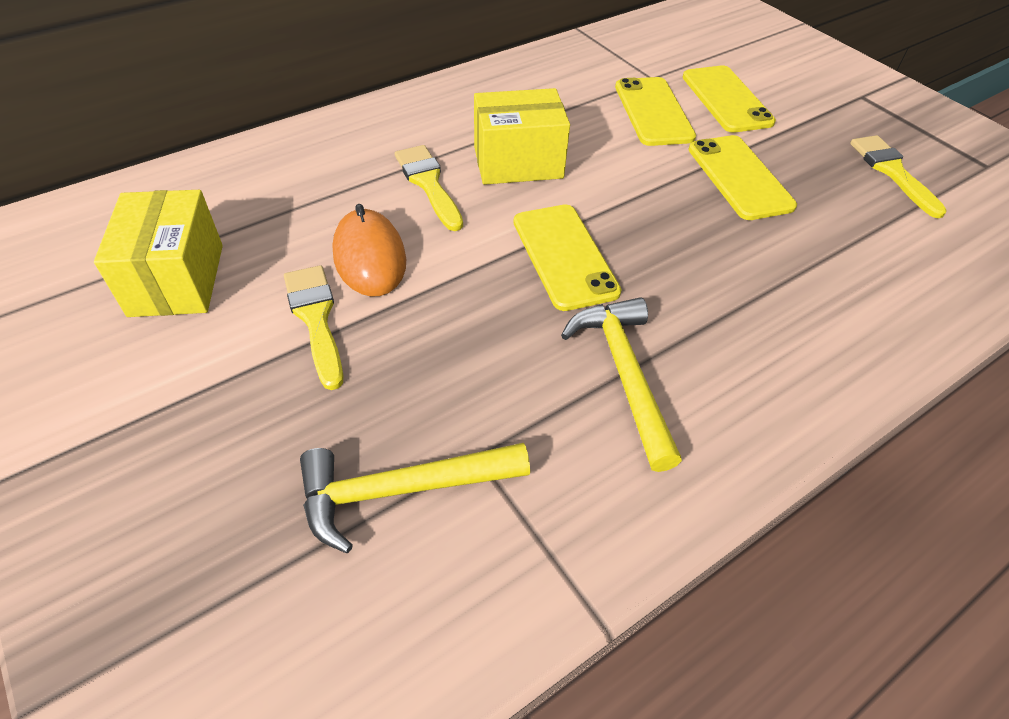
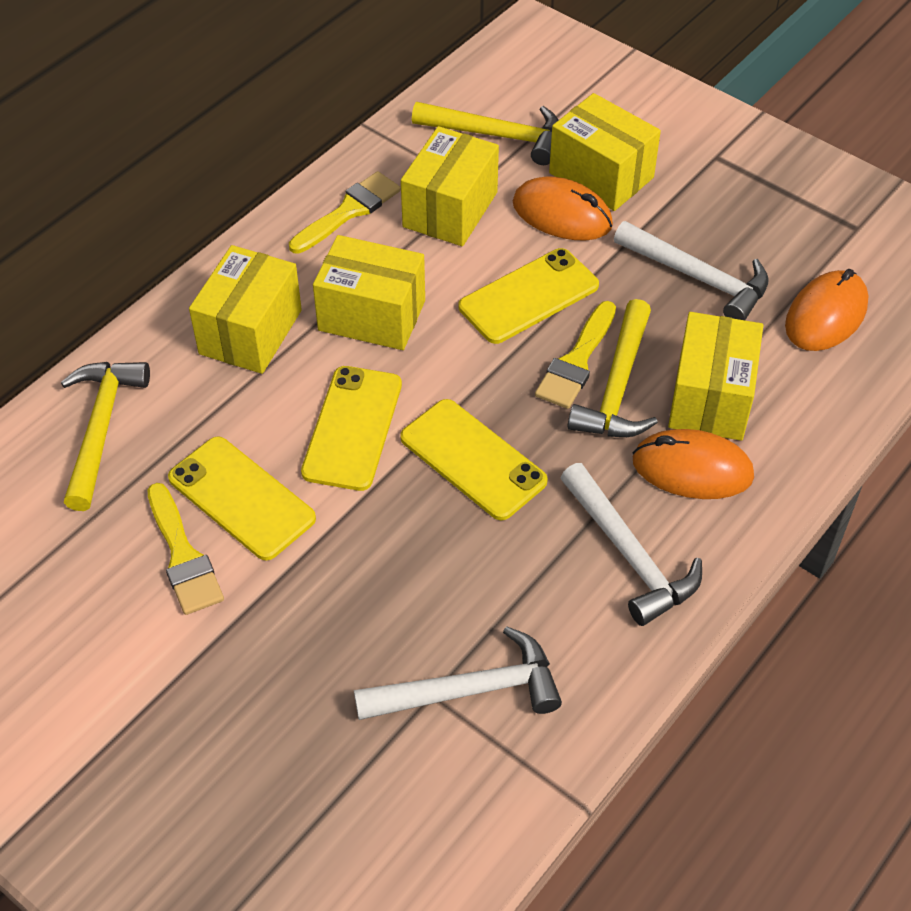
orange mouse: 1 -> 3
white hammer: 0 -> 3
yellow box: 2 -> 5
yellow hammer: 2 -> 3

